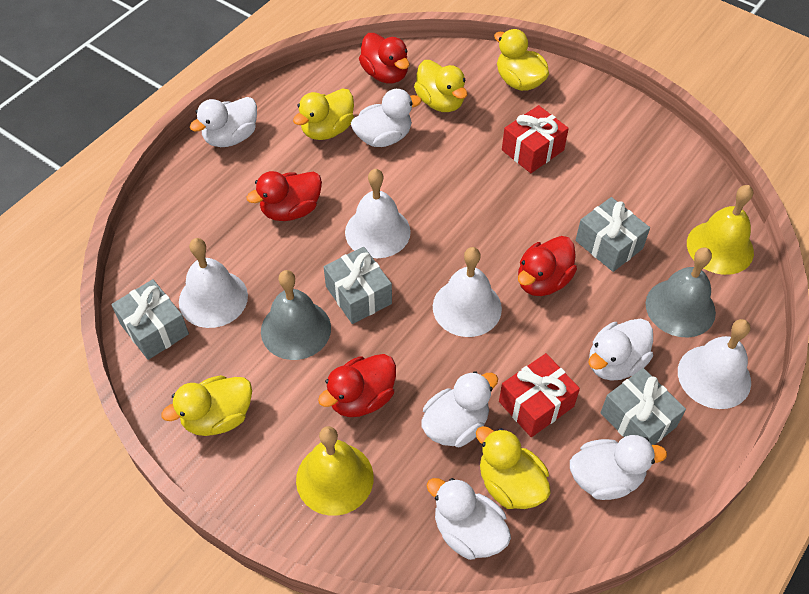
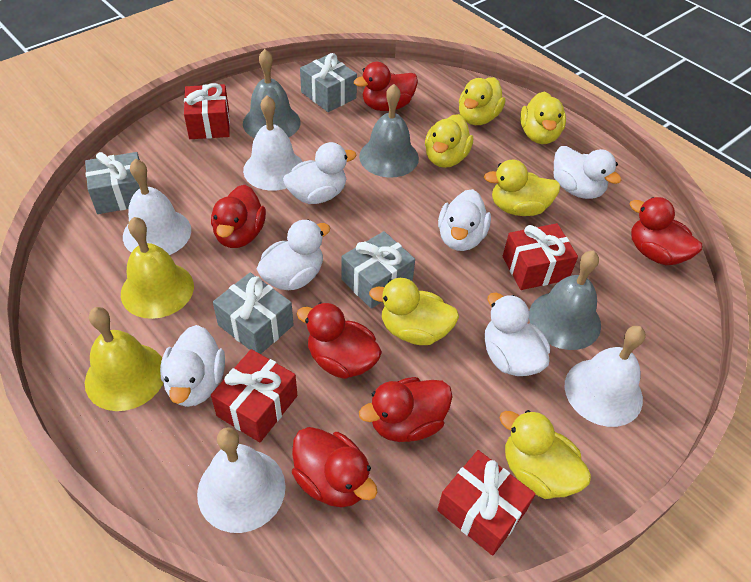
grey bell: 2 -> 3
red duck: 4 -> 6
red gift: 2 -> 4
yellow duck: 5 -> 6

